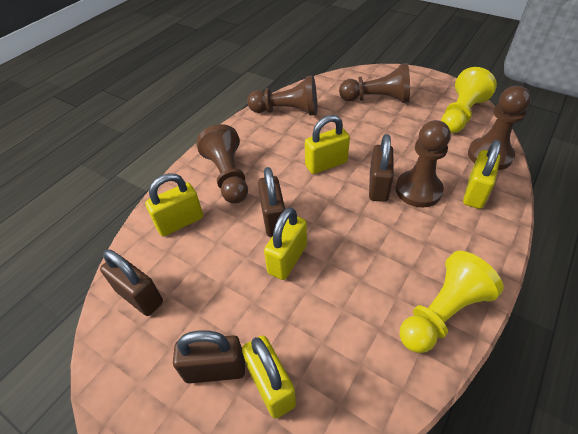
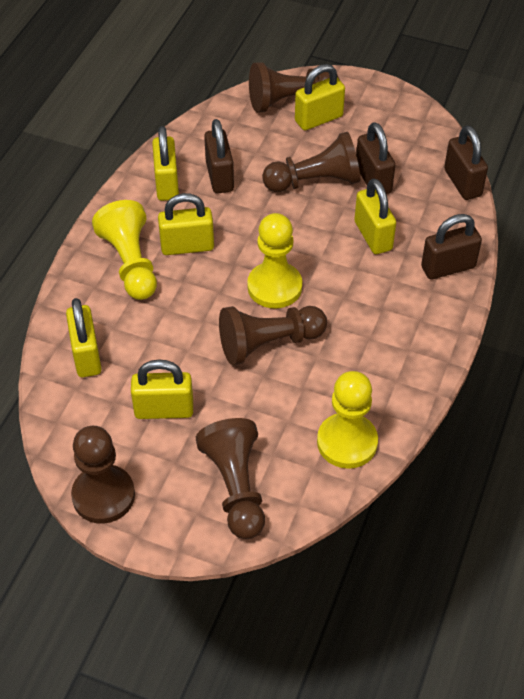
yellow padlock: 5 -> 6
yellow pawn: 2 -> 3

